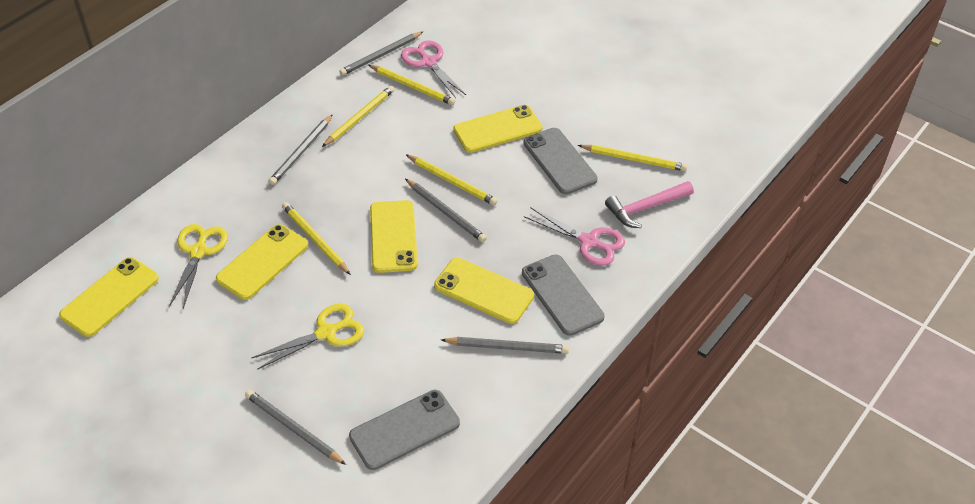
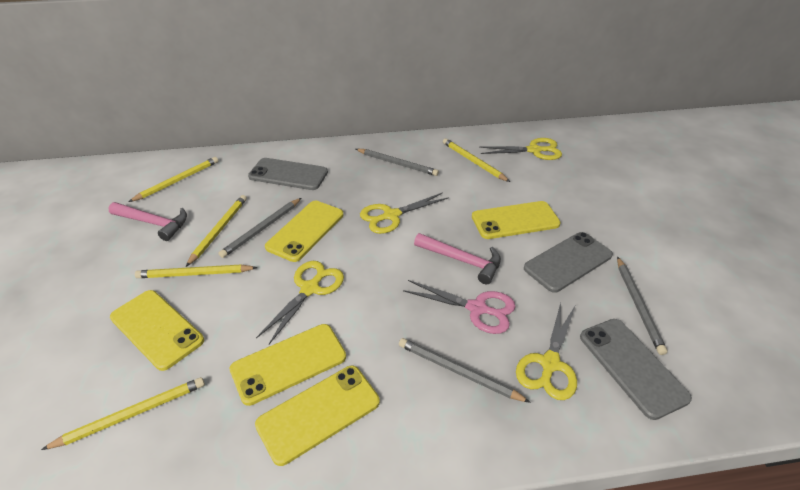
grey pencil: 5 -> 4
pink hammer: 1 -> 2
pink scissors: 2 -> 1
yellow scissors: 2 -> 4

